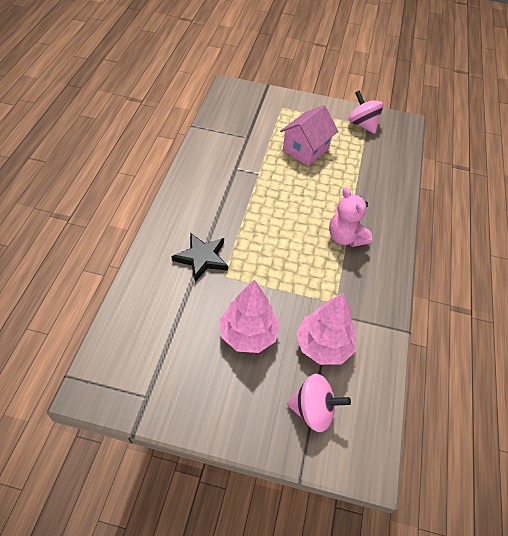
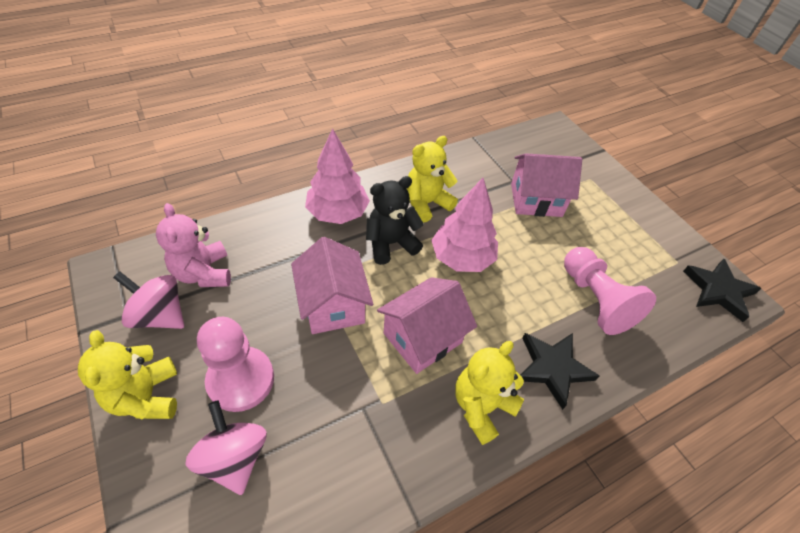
black star: 1 -> 2
black teddy bear: 0 -> 1
pink house: 1 -> 3
pink pawn: 0 -> 2
yellow teddy bear: 0 -> 3

